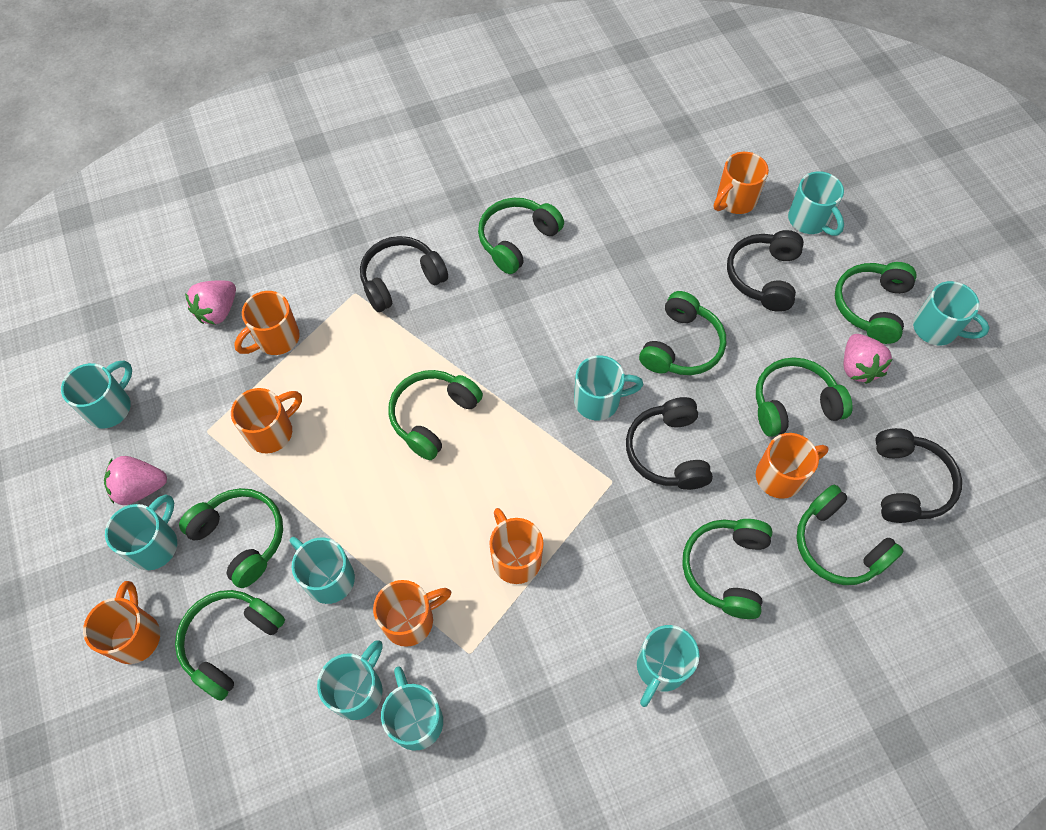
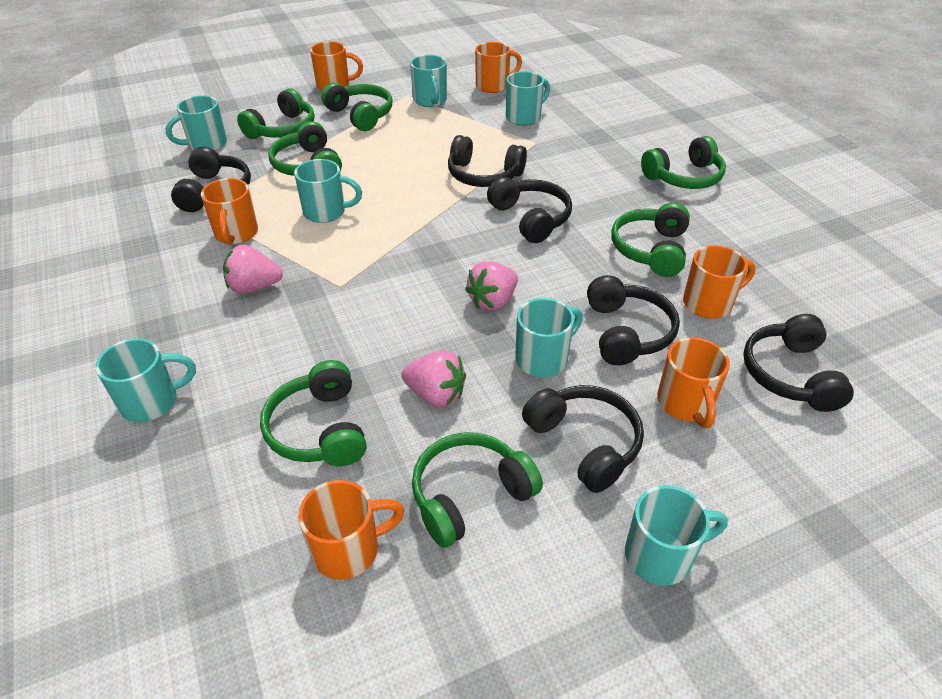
black headphones: 4 -> 6
green headphones: 9 -> 7
orange mug: 7 -> 6
turquoise mug: 9 -> 7

